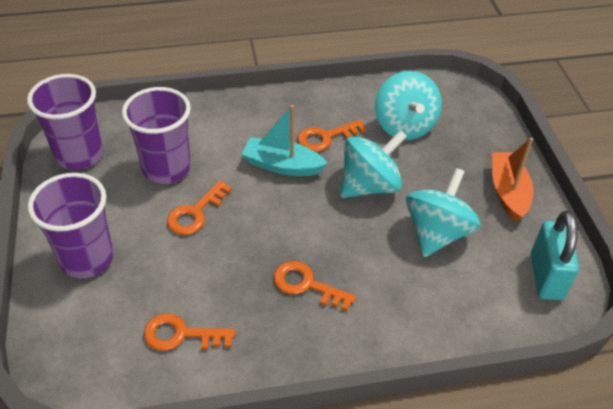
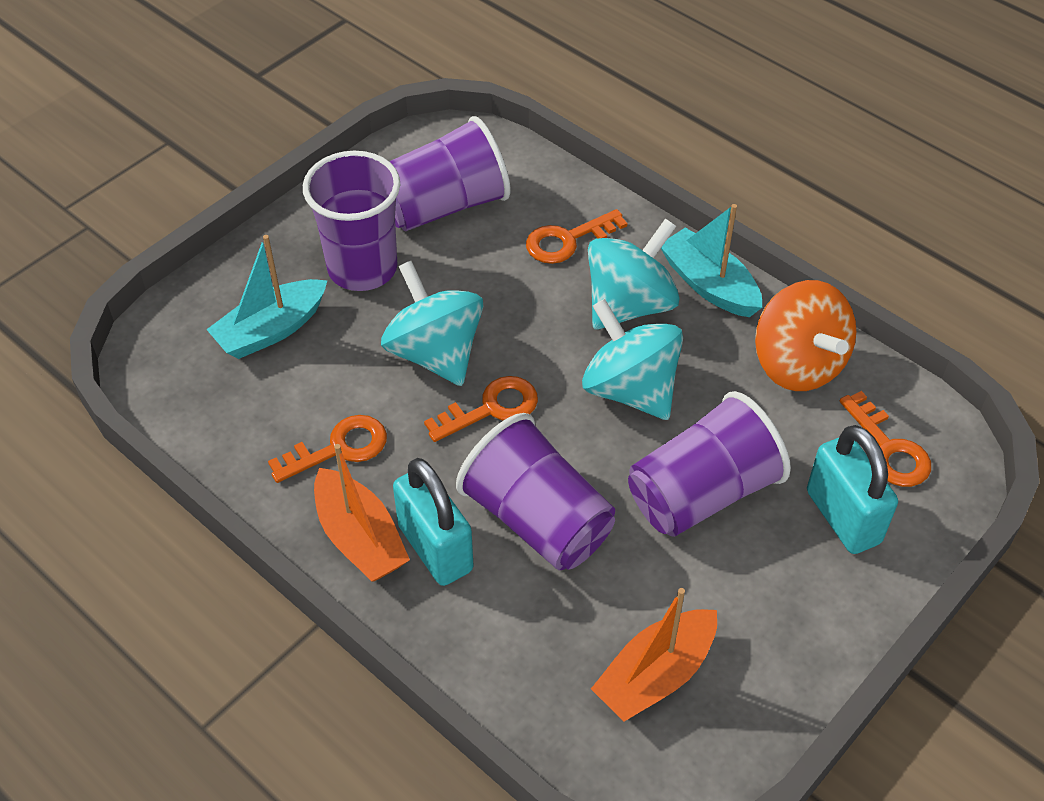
orange boat: 1 -> 2
orange spinning top: 0 -> 1
purple cup: 3 -> 4
turquoise boat: 1 -> 2
turquoise padlock: 1 -> 2

